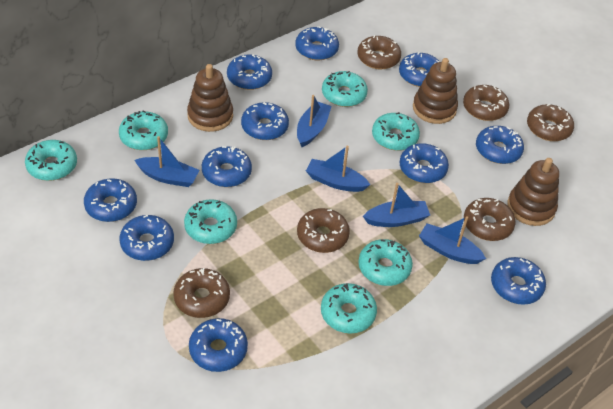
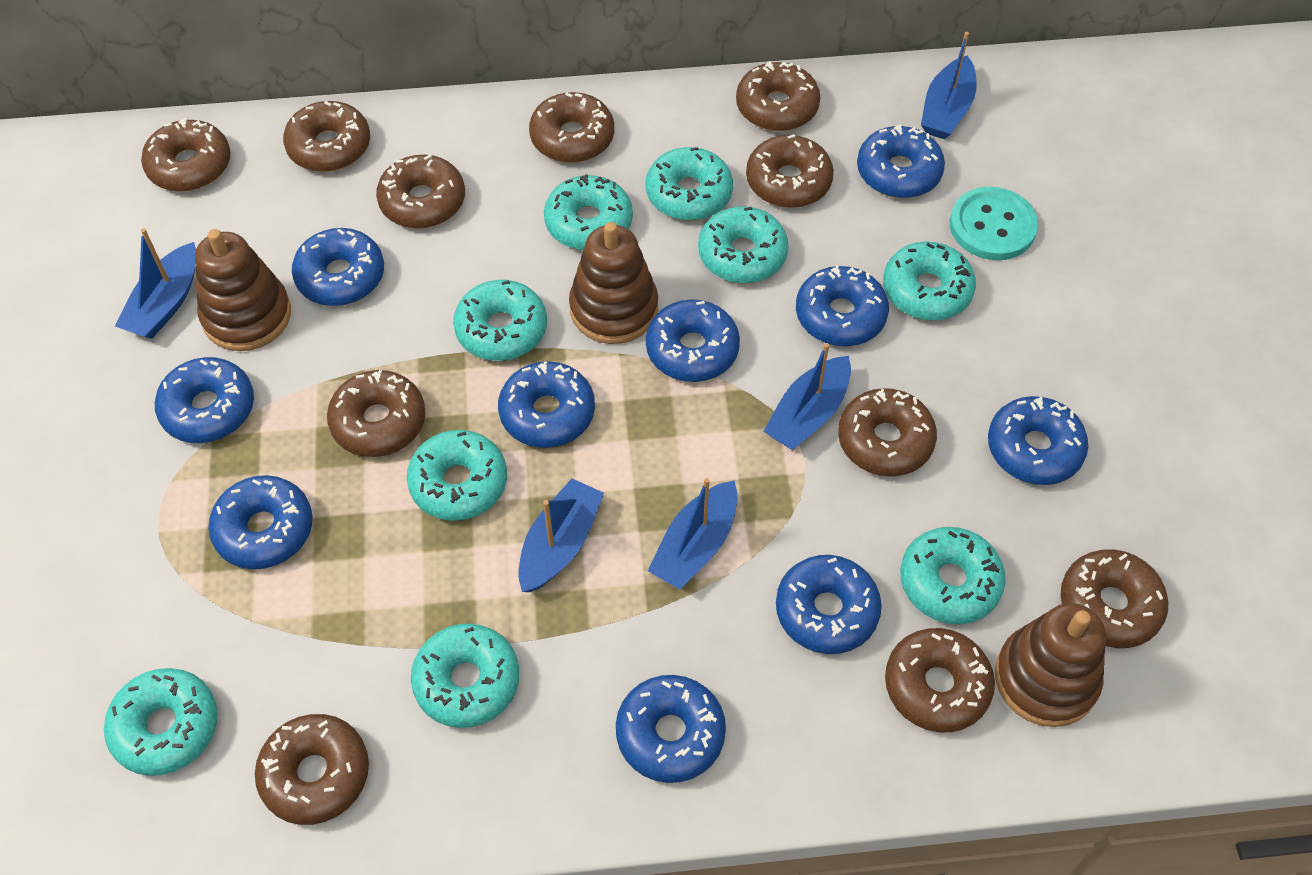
blue donut: 11 -> 10
brown donut: 6 -> 11
turquoise button: 0 -> 1
turquoise donut: 7 -> 9

